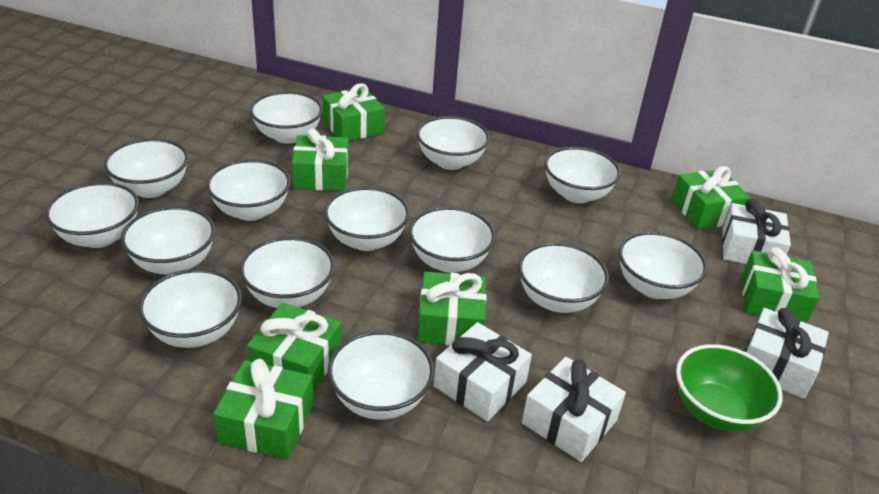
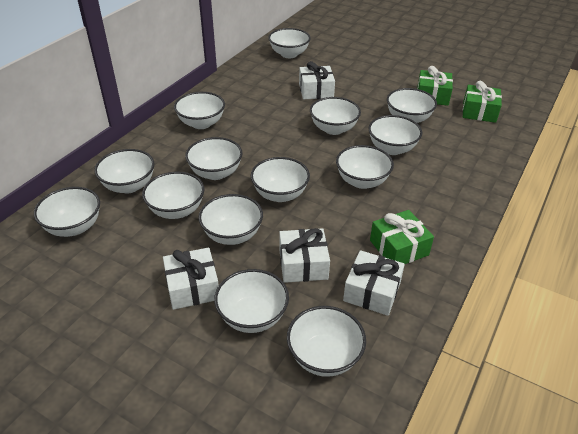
green bowl: 1 -> 0
green gift: 7 -> 3

